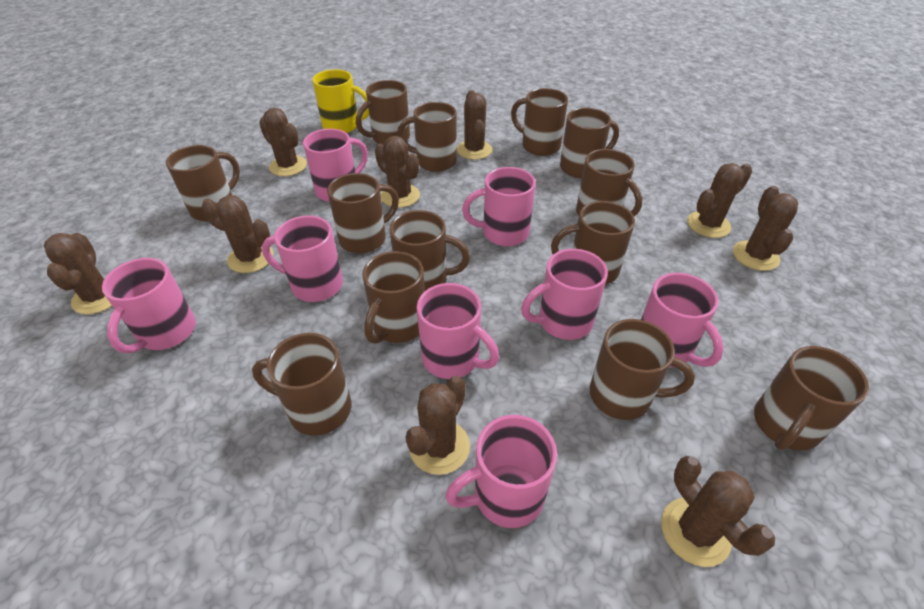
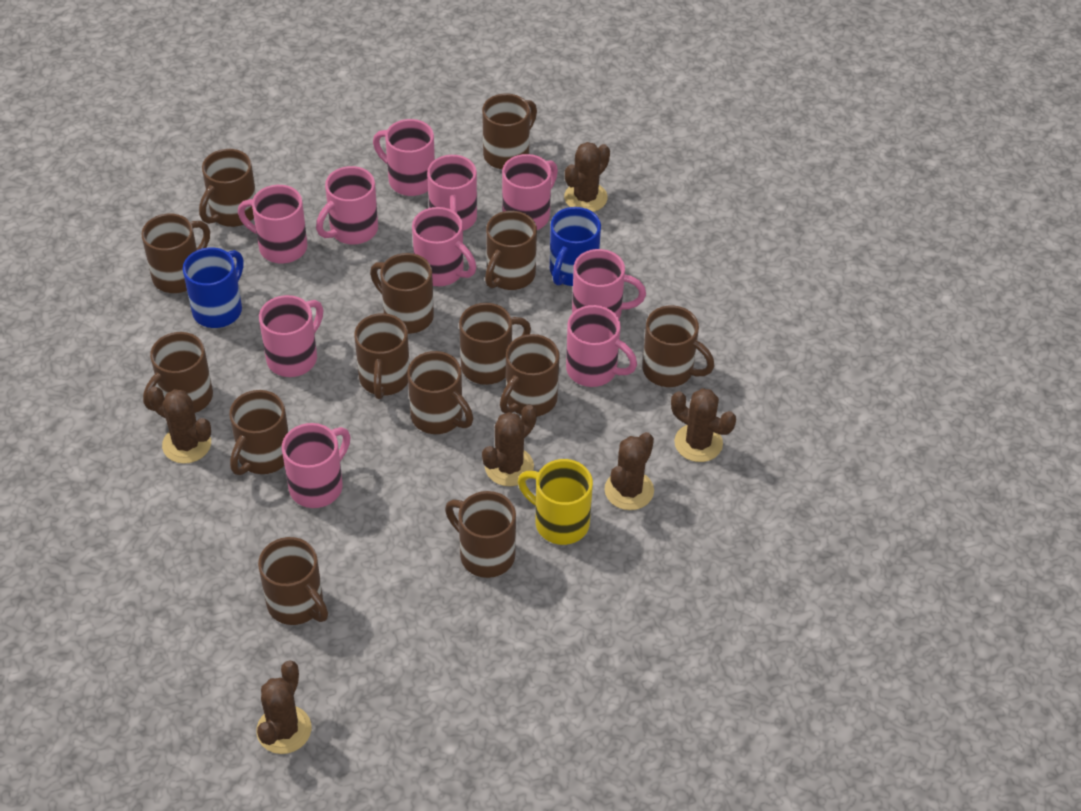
blue mug: 0 -> 2
brown cactus: 9 -> 6
brown mug: 13 -> 14
pink mug: 8 -> 10

